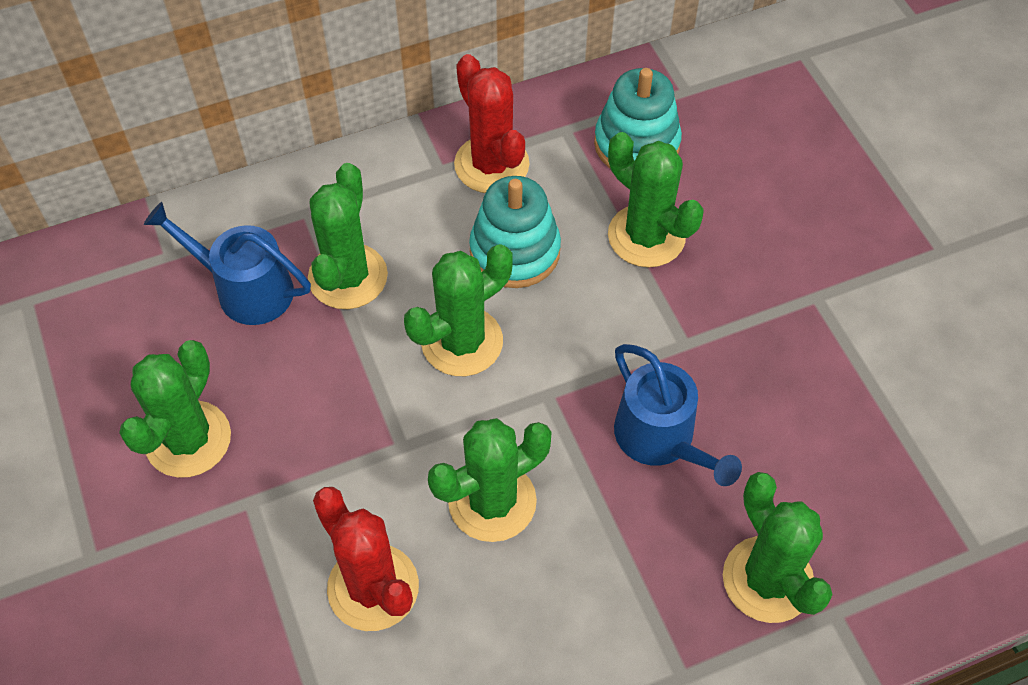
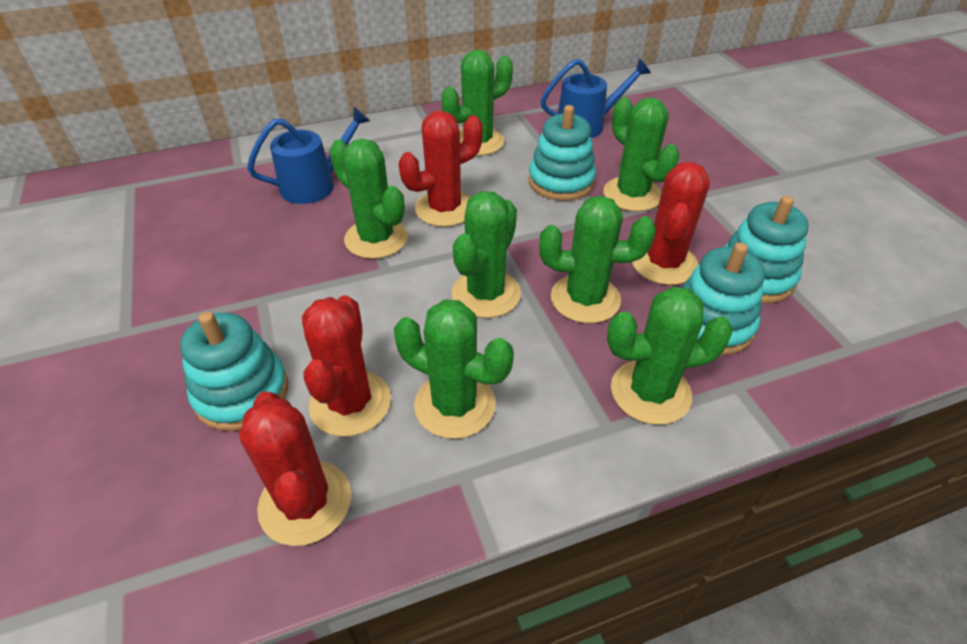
green cactus: 6 -> 7
red cactus: 2 -> 4
turquoise stacking toy: 2 -> 4

